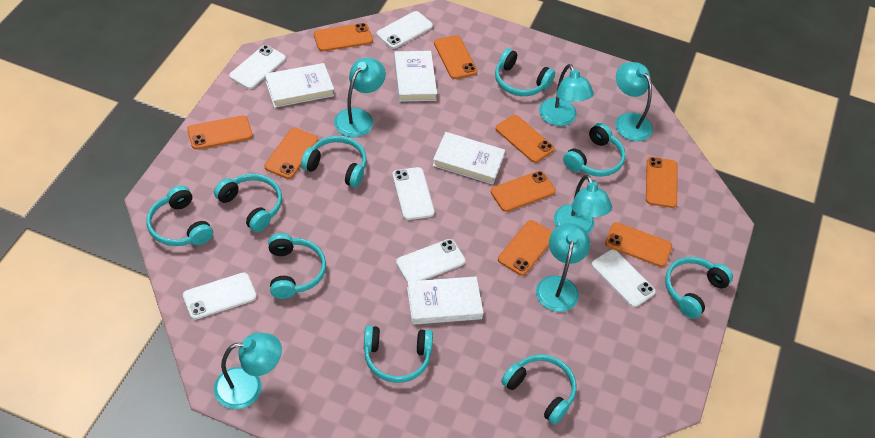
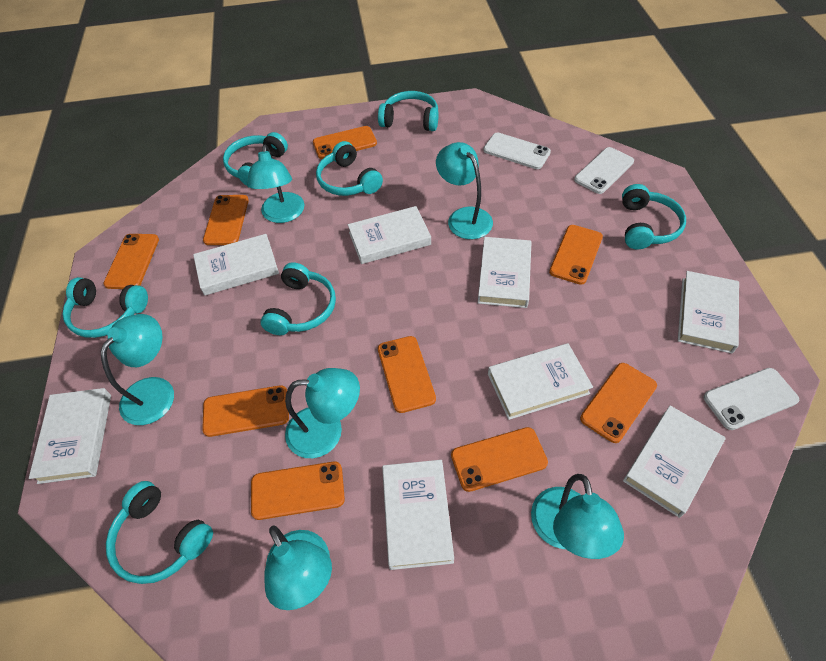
turquoise headphones: 9 -> 7
white book: 4 -> 8
white phone: 6 -> 3

